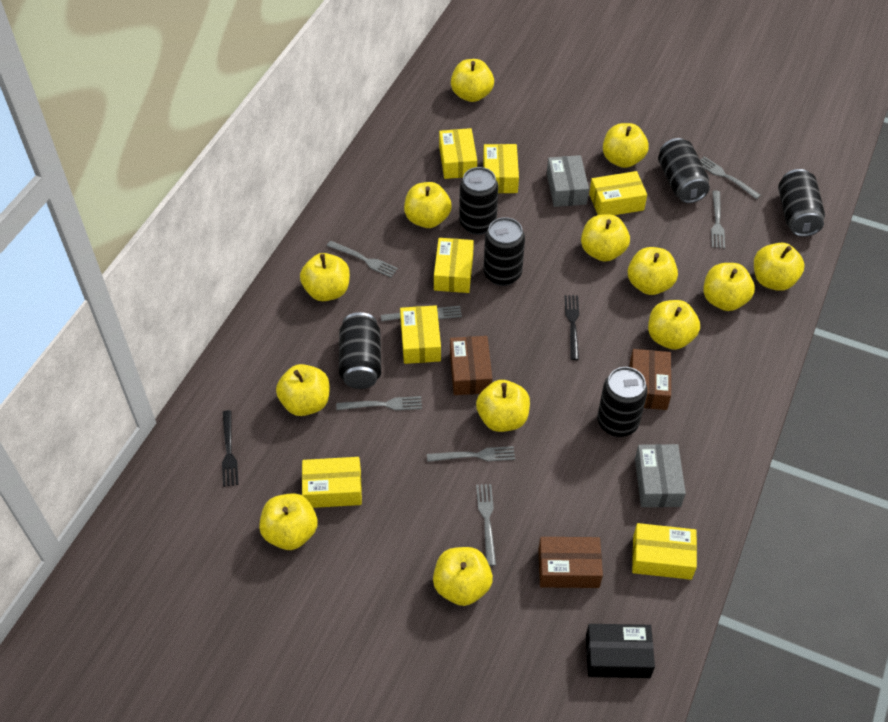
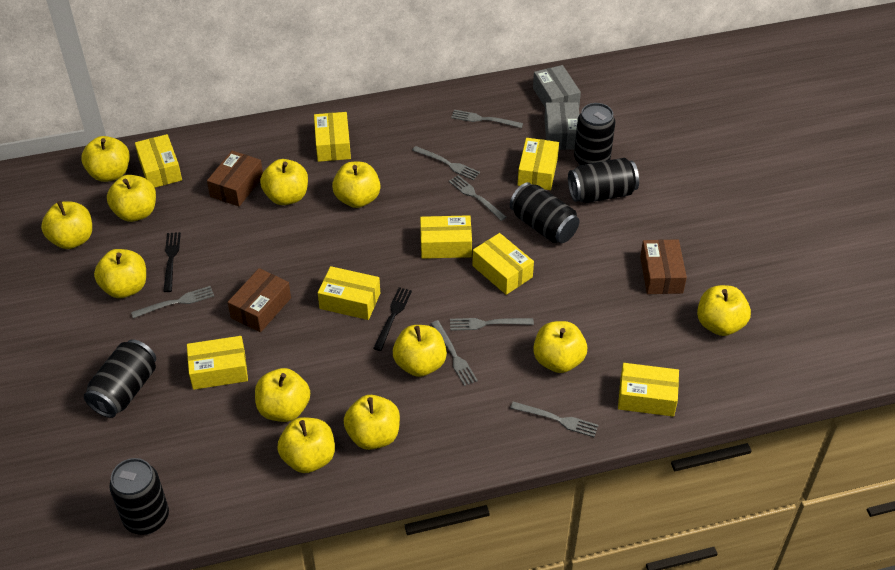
black box: 1 -> 0
black can: 6 -> 5
yellow apple: 13 -> 12
yellow box: 7 -> 8

